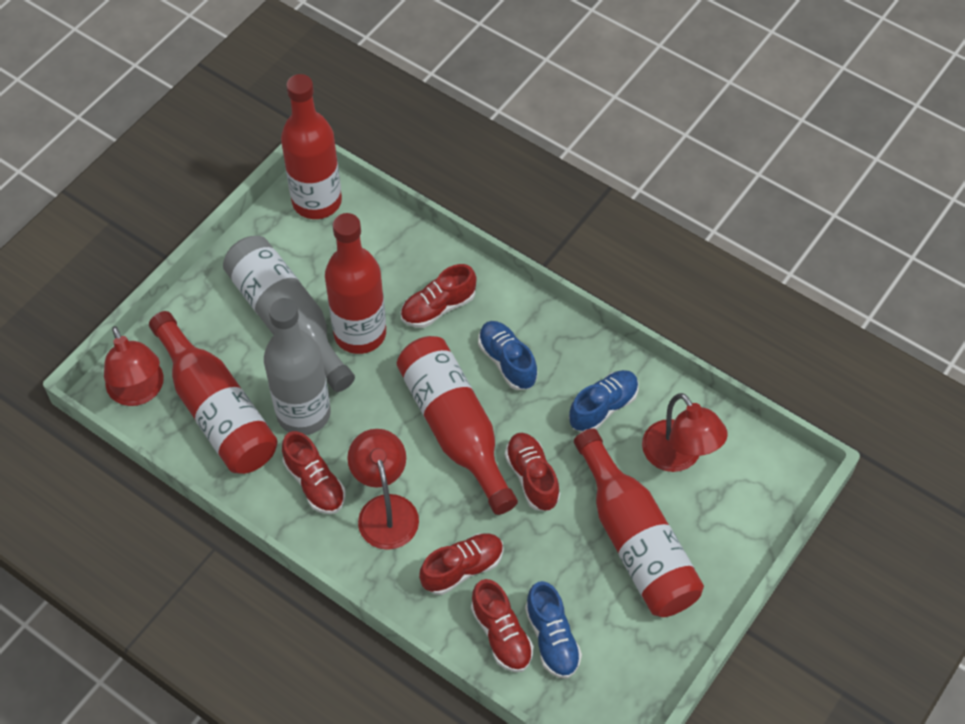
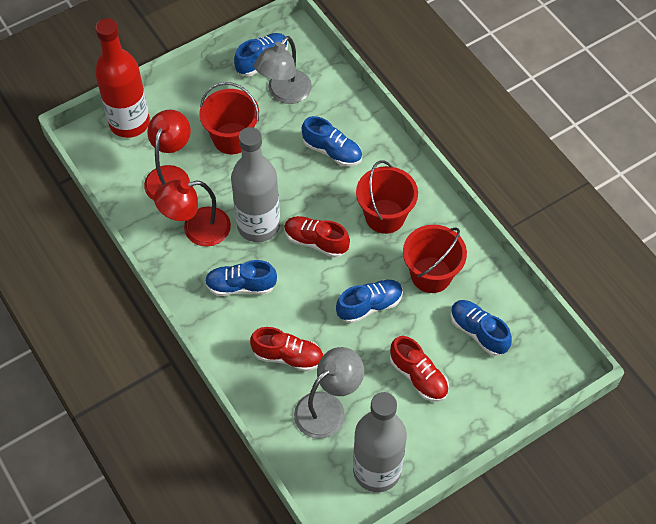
blue shoe: 3 -> 5
grey lamp: 0 -> 2
red bottle: 5 -> 1
red bucket: 0 -> 3
red lamp: 3 -> 2
red shoe: 5 -> 3

